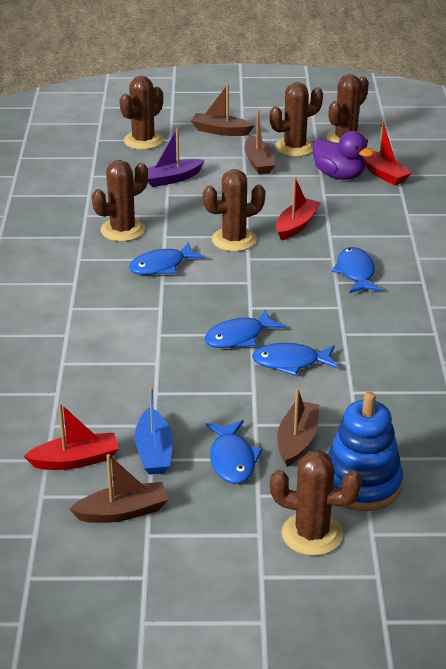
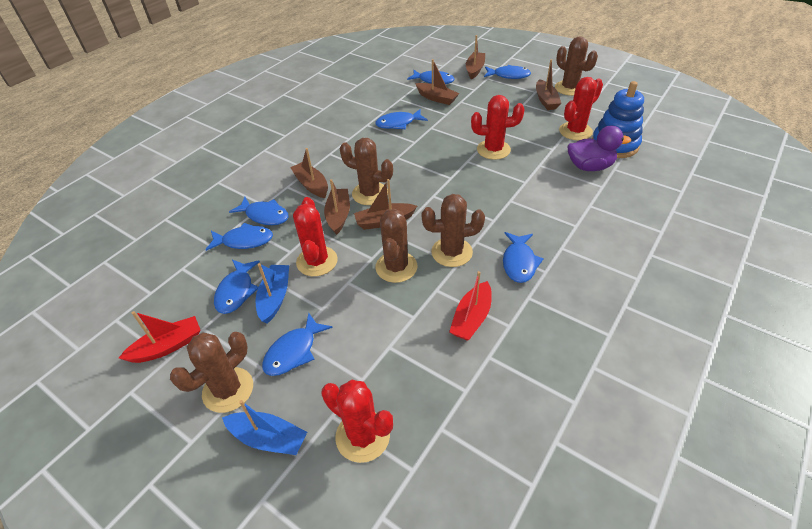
blue boat: 1 -> 2
blue fish: 5 -> 8
brown boat: 4 -> 6
brown cactus: 6 -> 5
purple boat: 1 -> 0
red boat: 3 -> 2
red cactus: 0 -> 4

